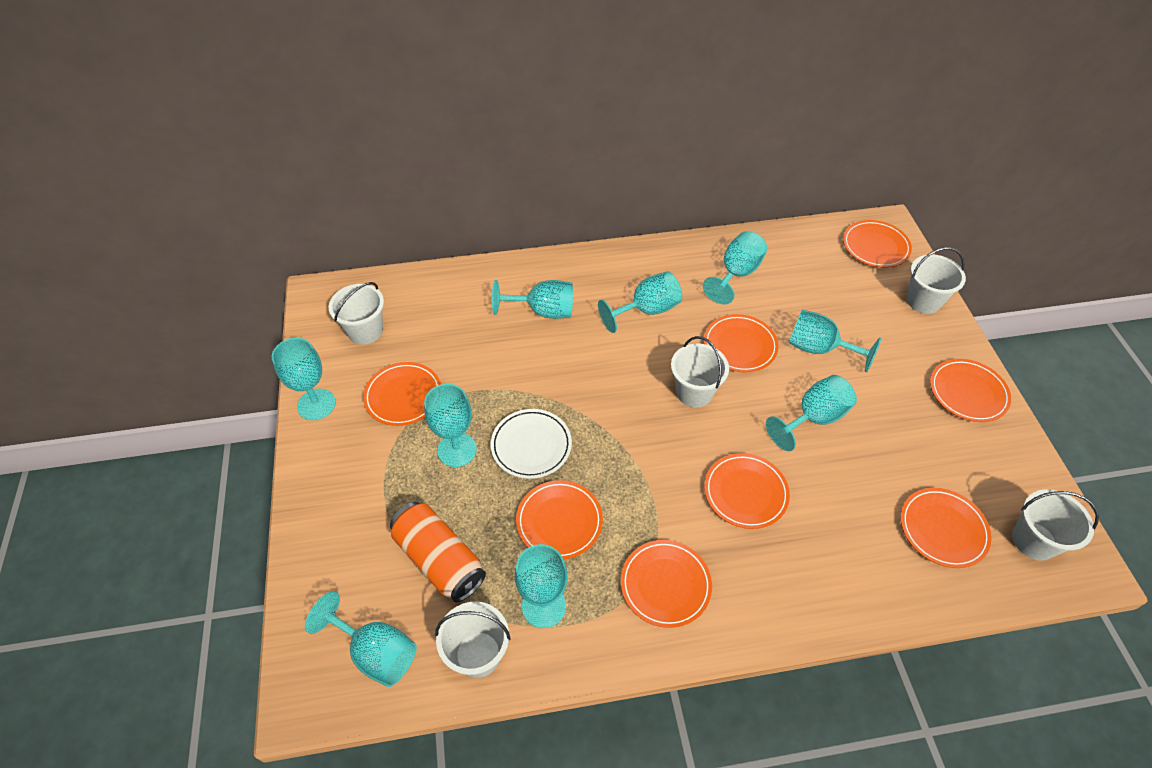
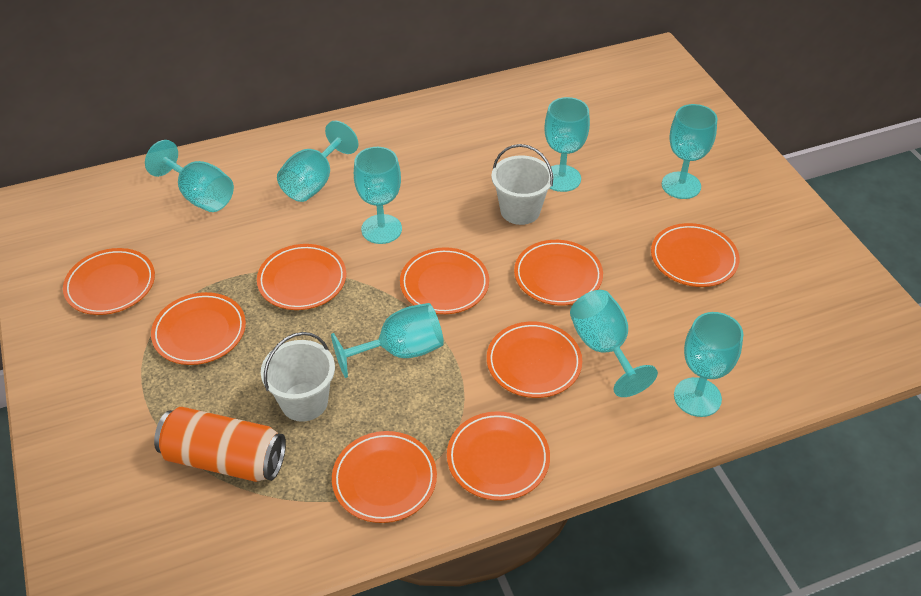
orange plate: 8 -> 9
turquoise goblet: 9 -> 8
white bucket: 5 -> 2
white plate: 1 -> 0

